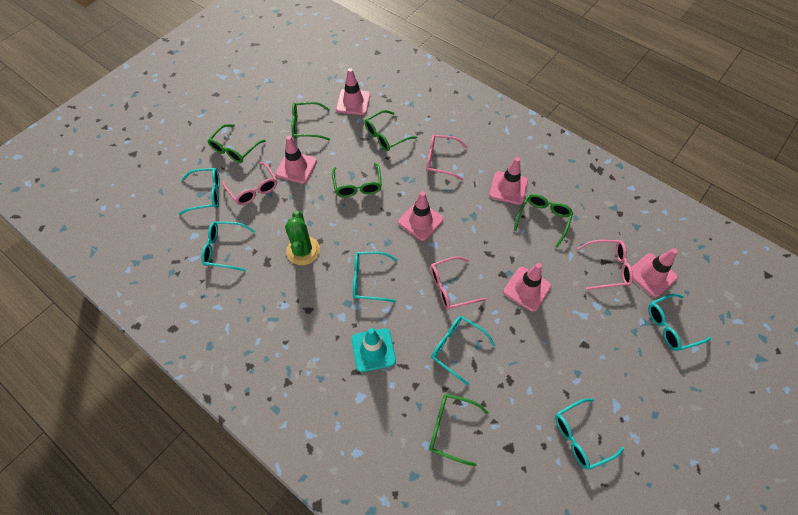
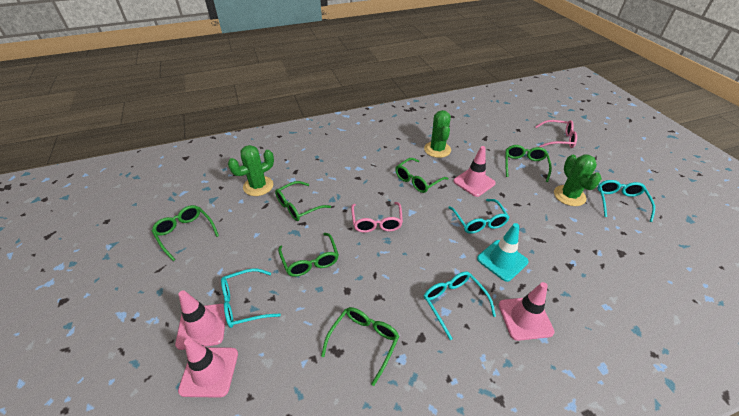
green cactus: 1 -> 3
pink glasses: 4 -> 2
pink traffic cone: 6 -> 4
turquoise glasses: 6 -> 4

